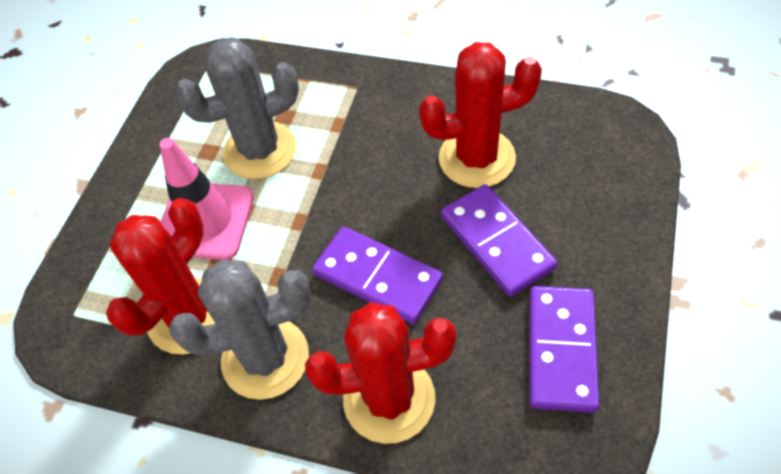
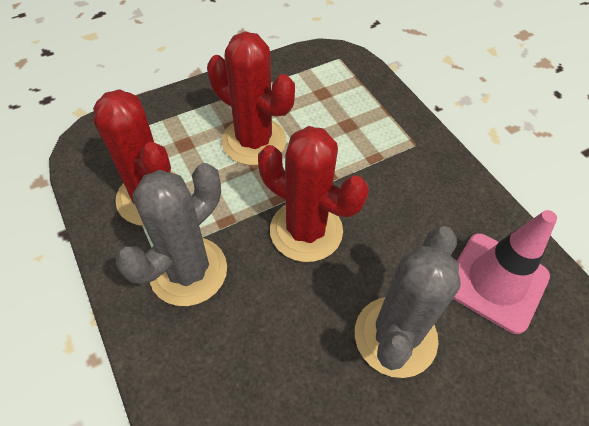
purple domino: 3 -> 0

